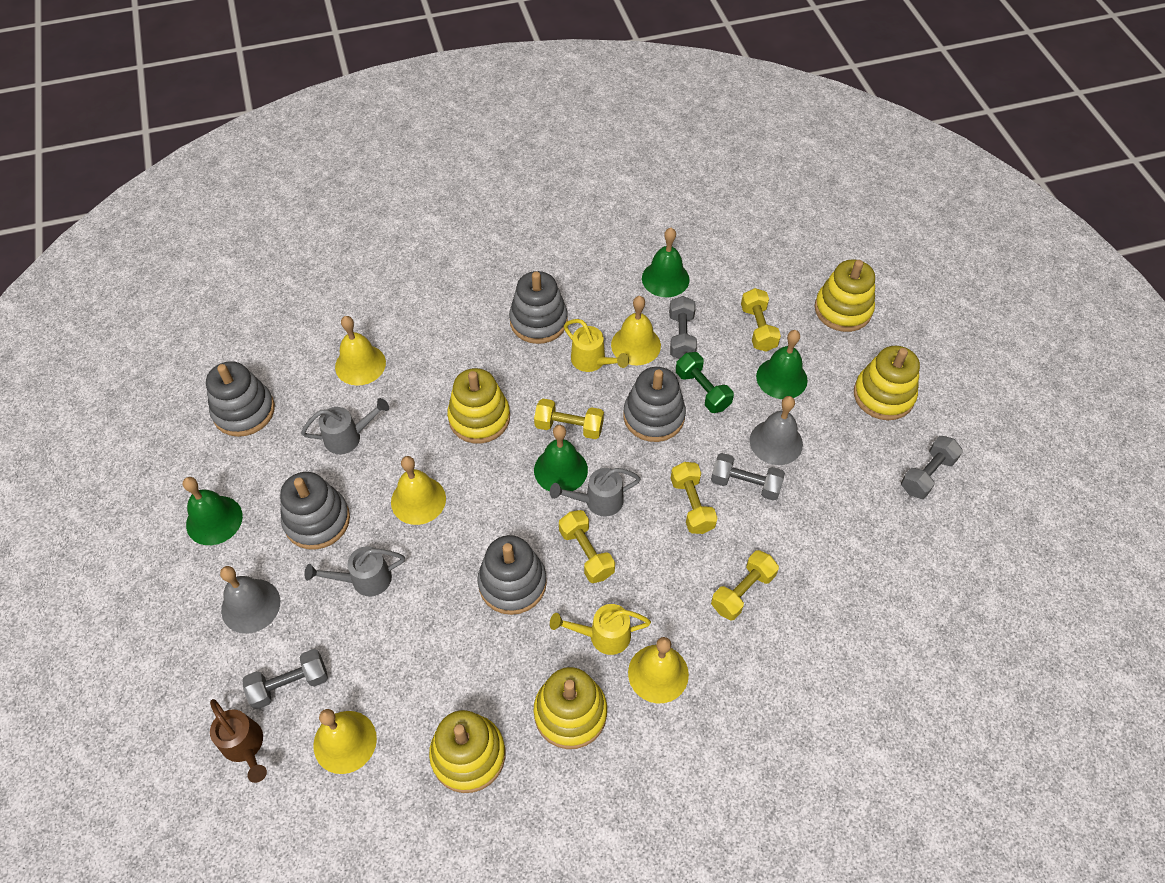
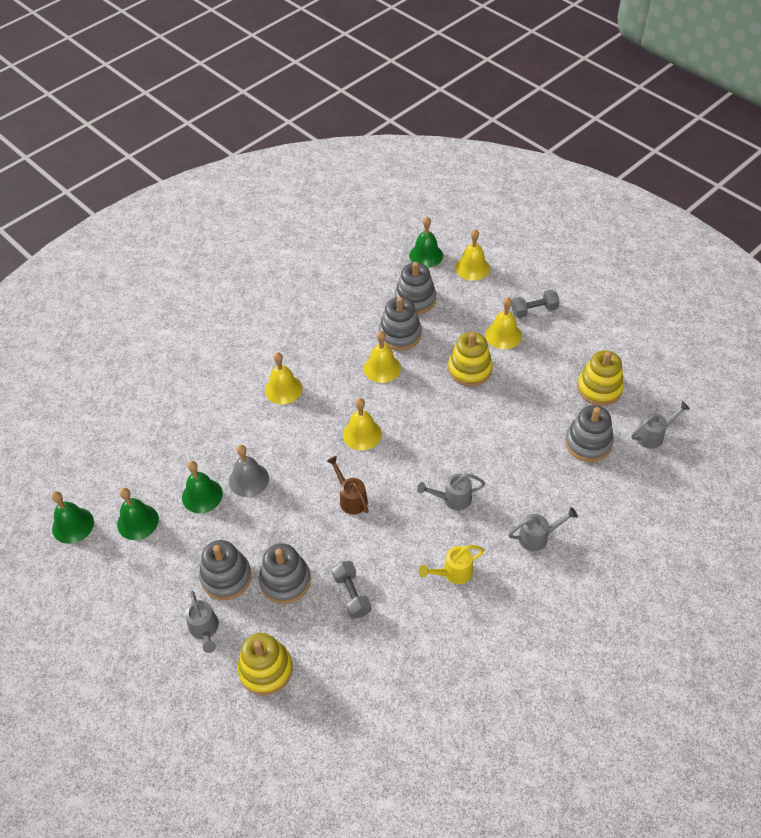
green dumbbell: 1 -> 0
grey bell: 2 -> 1
grey dumbbell: 4 -> 2
grey watering can: 3 -> 4
yellow dumbbell: 5 -> 0
yellow stacking toy: 5 -> 3
yellow watering can: 2 -> 1

